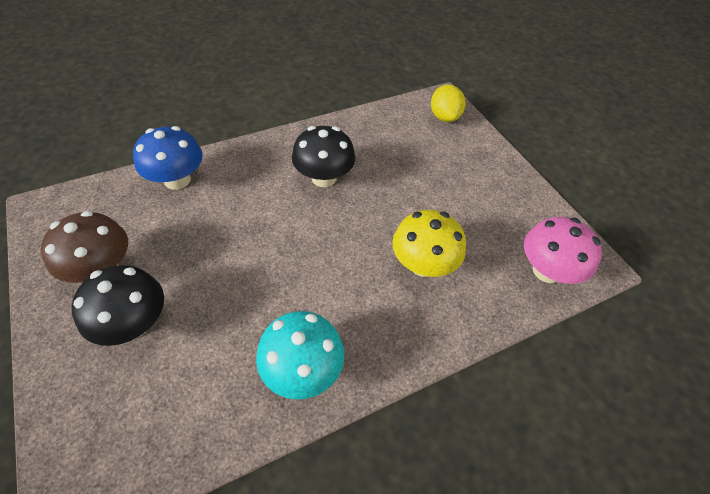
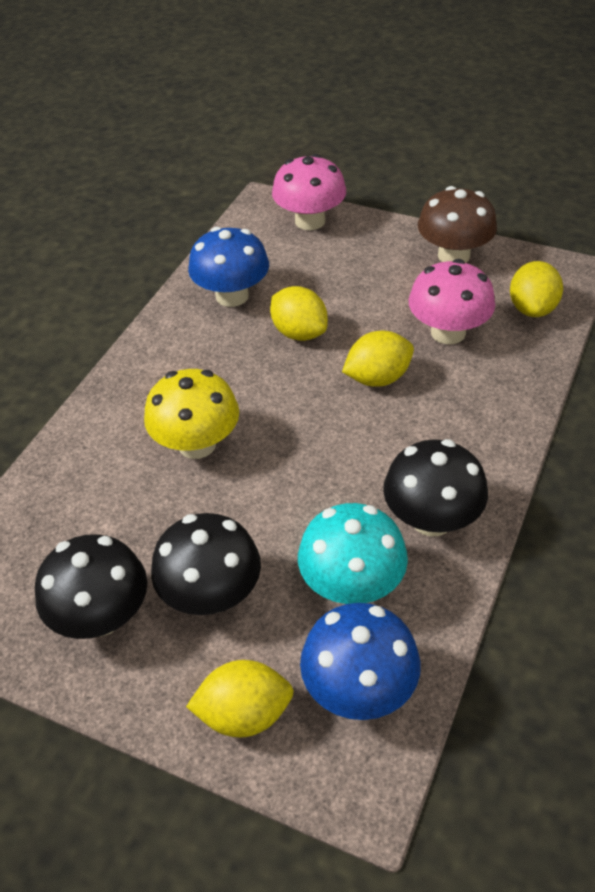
black mushroom: 2 -> 3
blue mushroom: 1 -> 2
pink mushroom: 1 -> 2
yellow lemon: 1 -> 4

